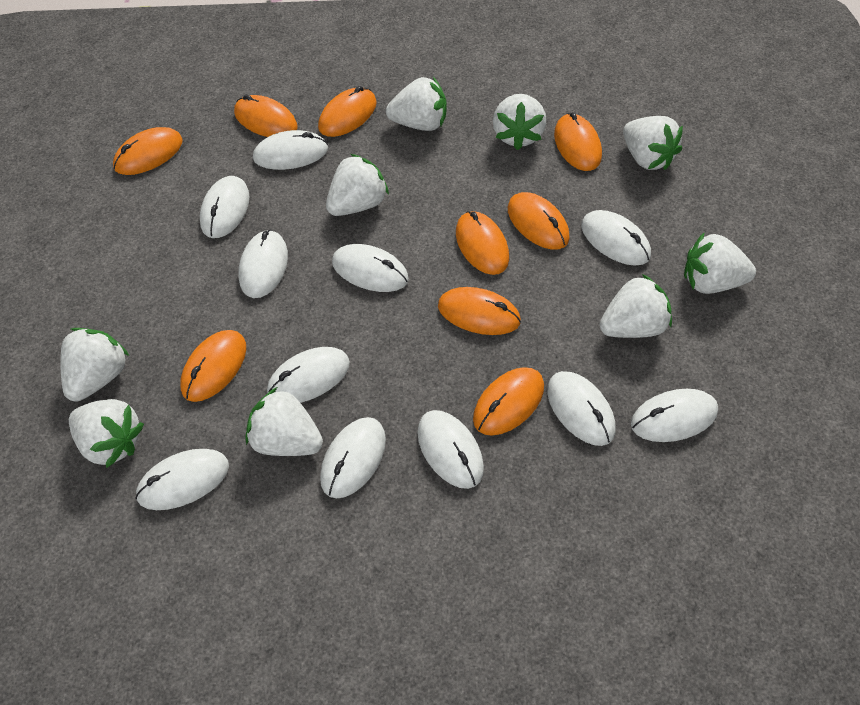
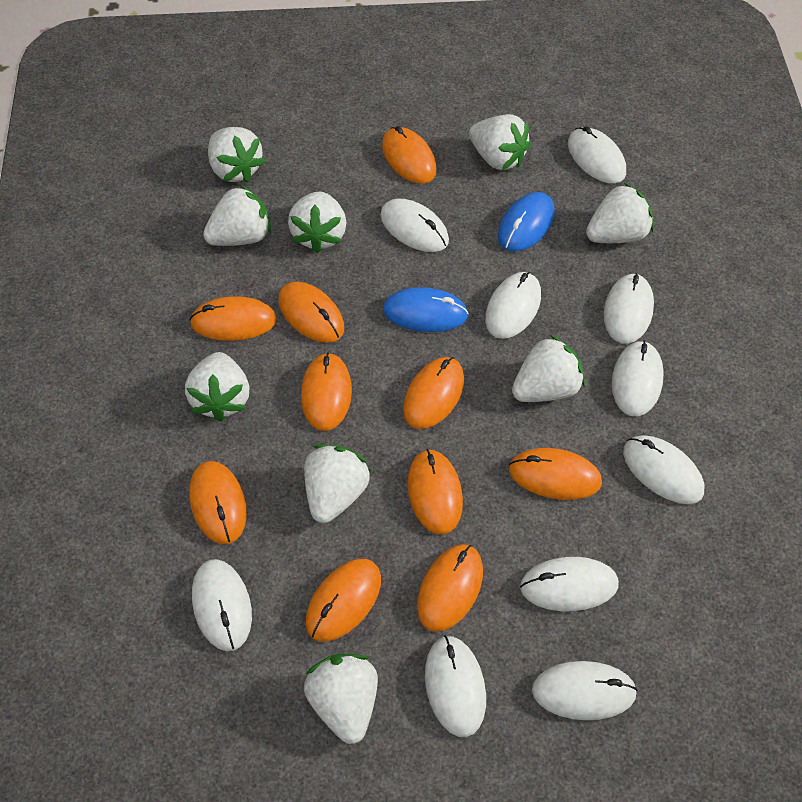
blue mouse: 0 -> 2
orange mouse: 9 -> 10
white mouse: 11 -> 10

